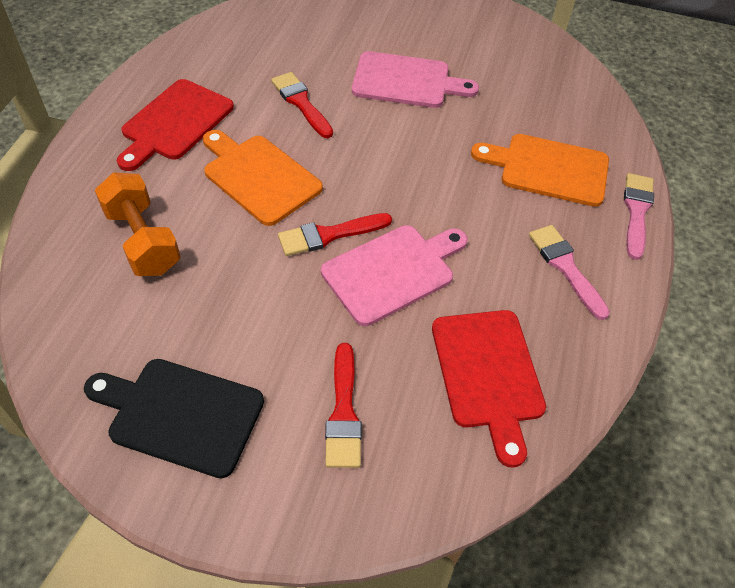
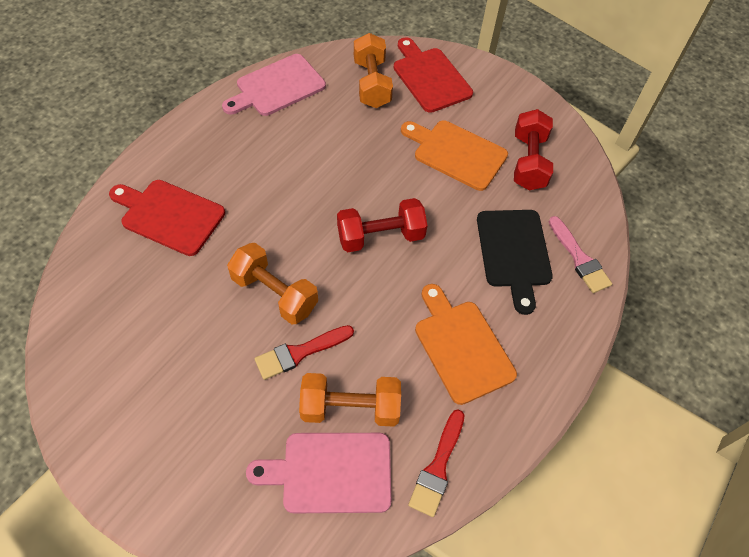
orange dumbbell: 1 -> 3
pink brush: 2 -> 1
red brush: 3 -> 2
red dumbbell: 0 -> 2

